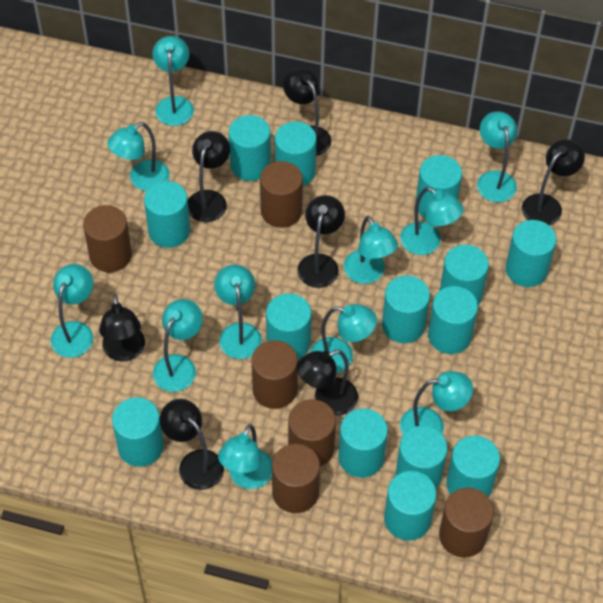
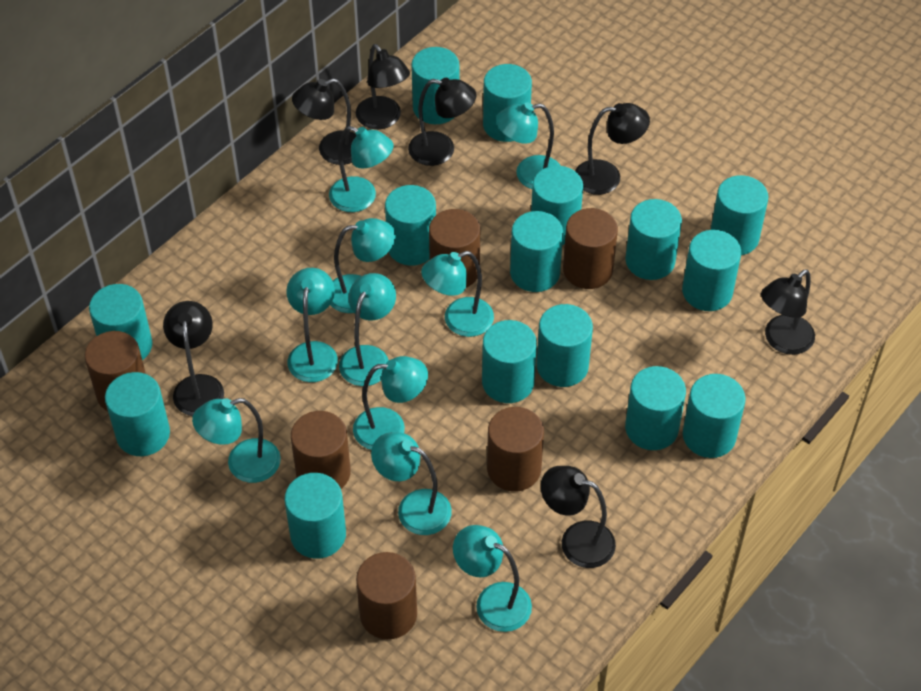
turquoise cylinder: 14 -> 15
turquoise lamp: 11 -> 10

